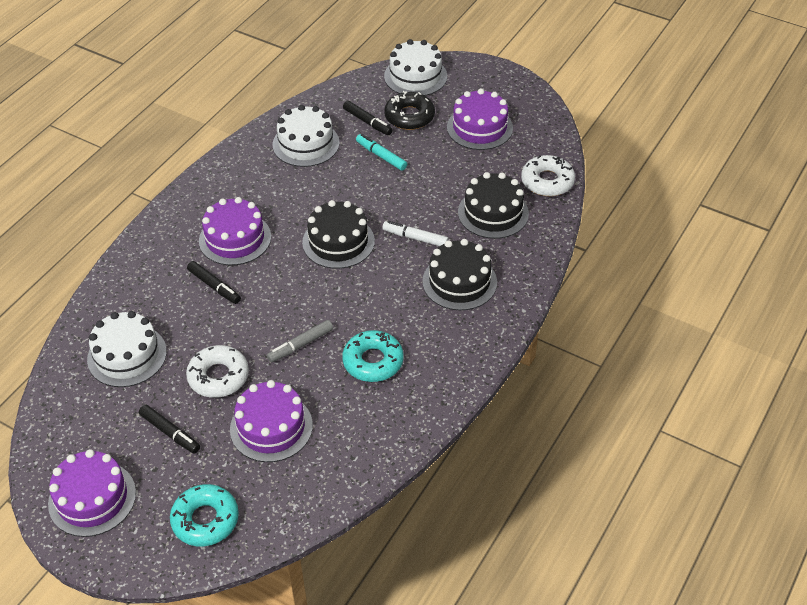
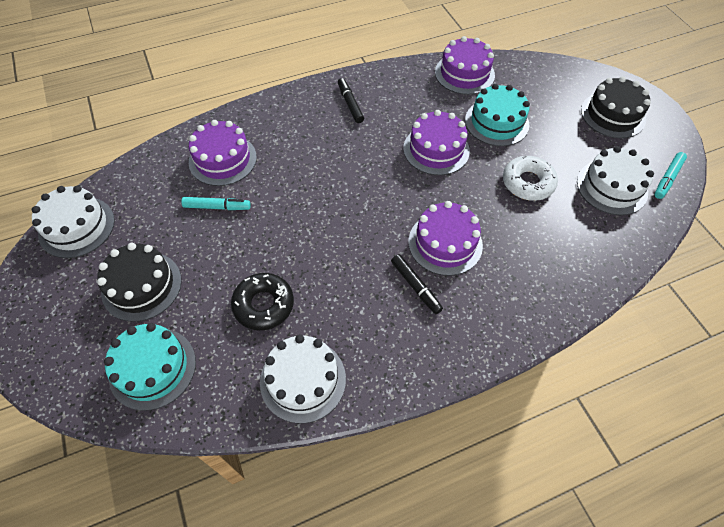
black cake: 3 -> 2
black marker: 3 -> 2
grey marker: 1 -> 0
turquoise cake: 0 -> 2
turquoise donut: 2 -> 0
turquoise marker: 1 -> 2
white donut: 2 -> 1
white marker: 1 -> 0

